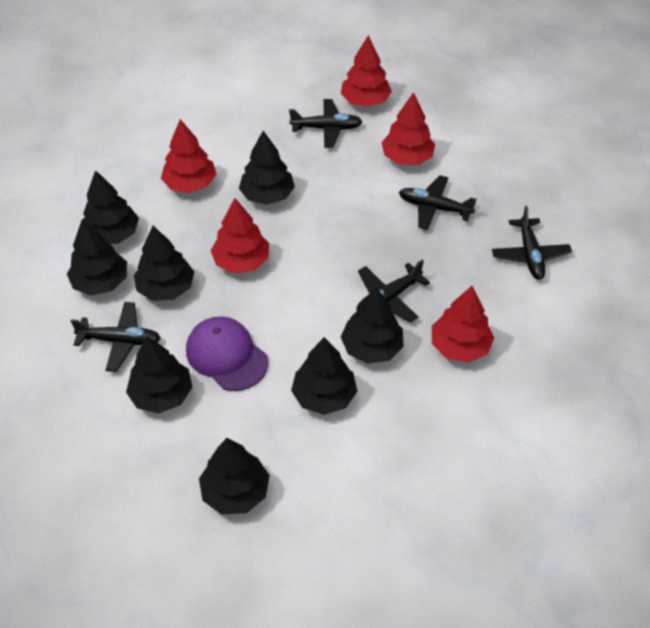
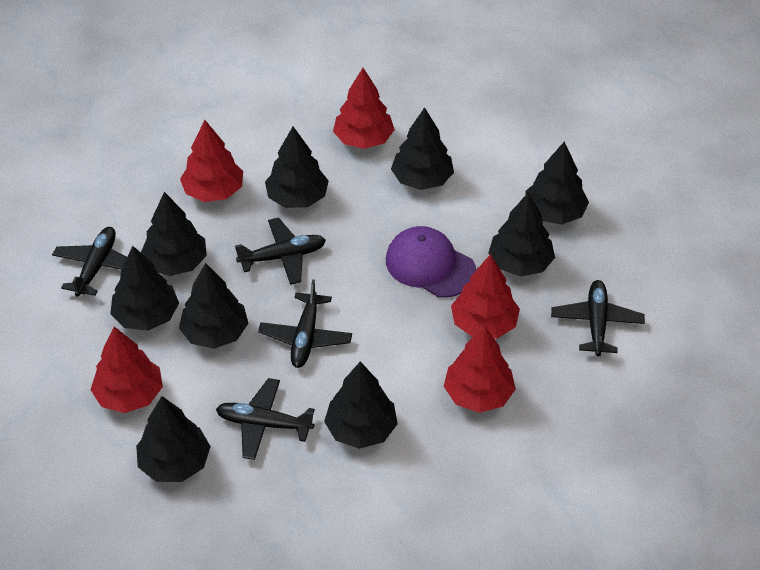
black tree: 8 -> 9

